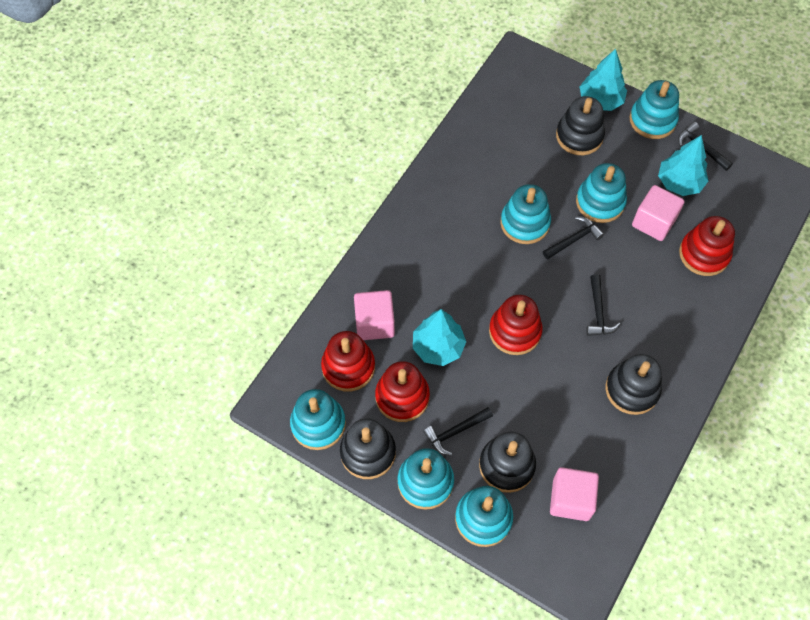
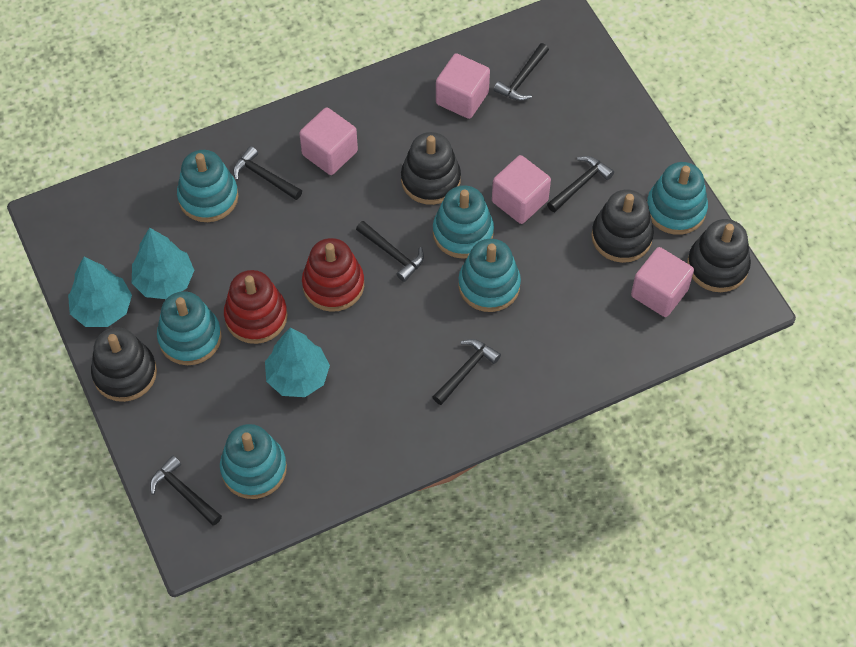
black hammer: 4 -> 6
pink cube: 3 -> 4
red stacking toy: 4 -> 2

